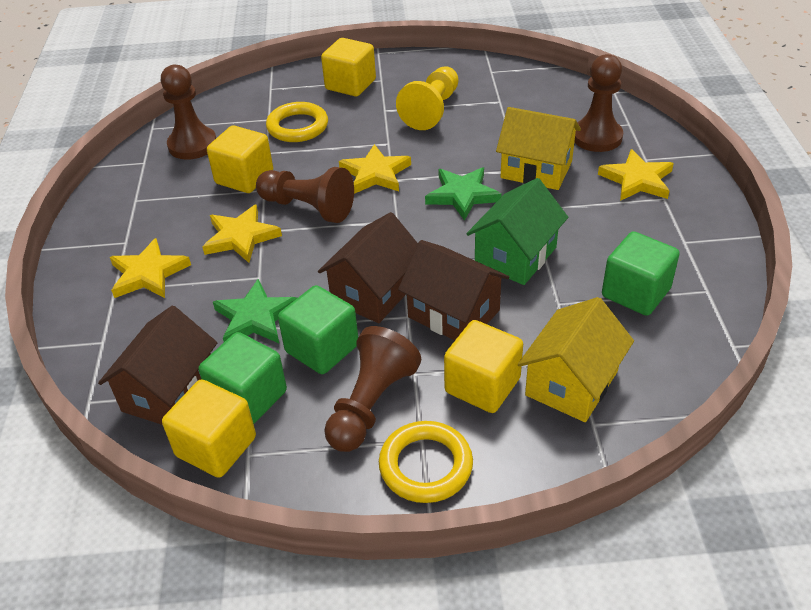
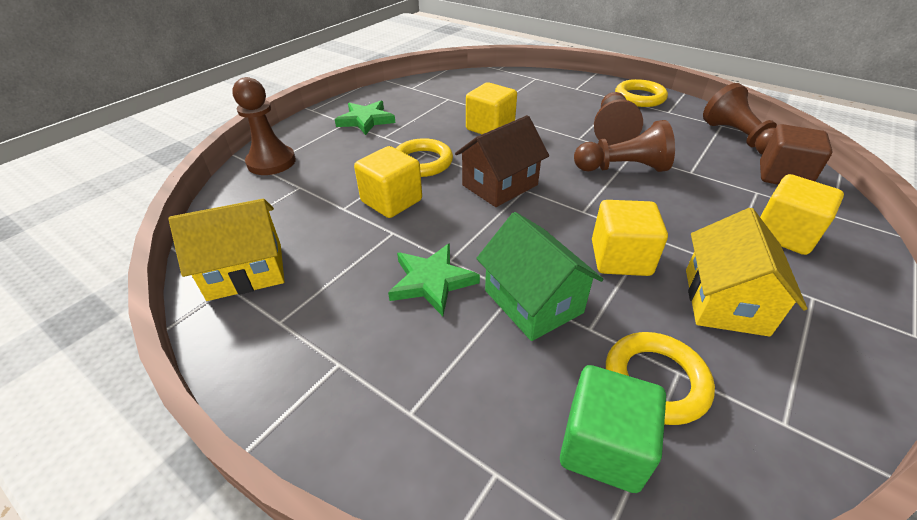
brown cube: 0 -> 1
brown house: 3 -> 1
green cube: 3 -> 1
yellow pawn: 1 -> 0
yellow ring: 2 -> 3
yellow star: 4 -> 0

